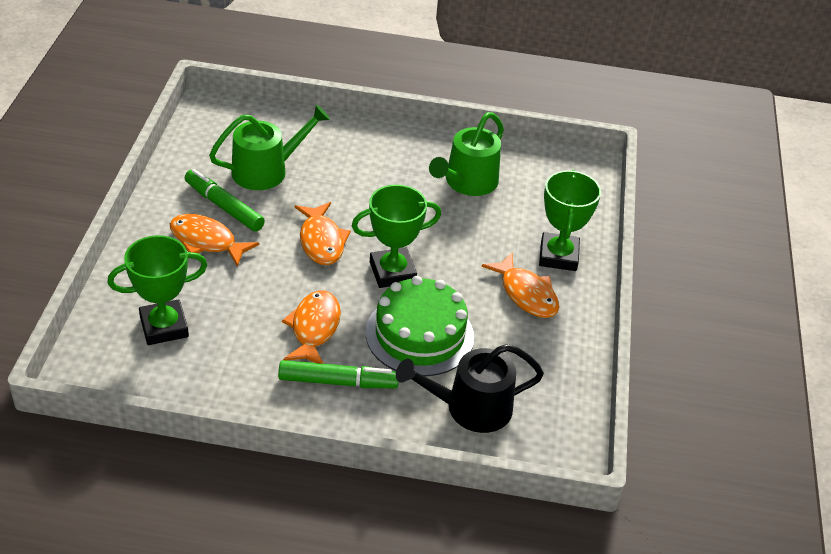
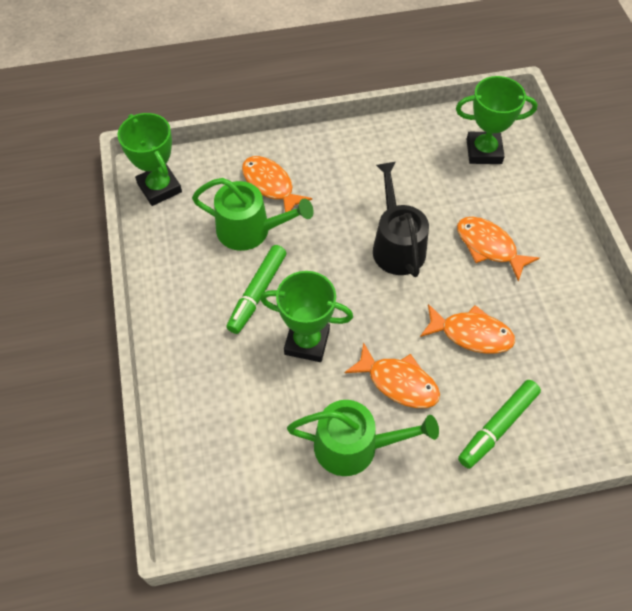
green cake: 1 -> 0

